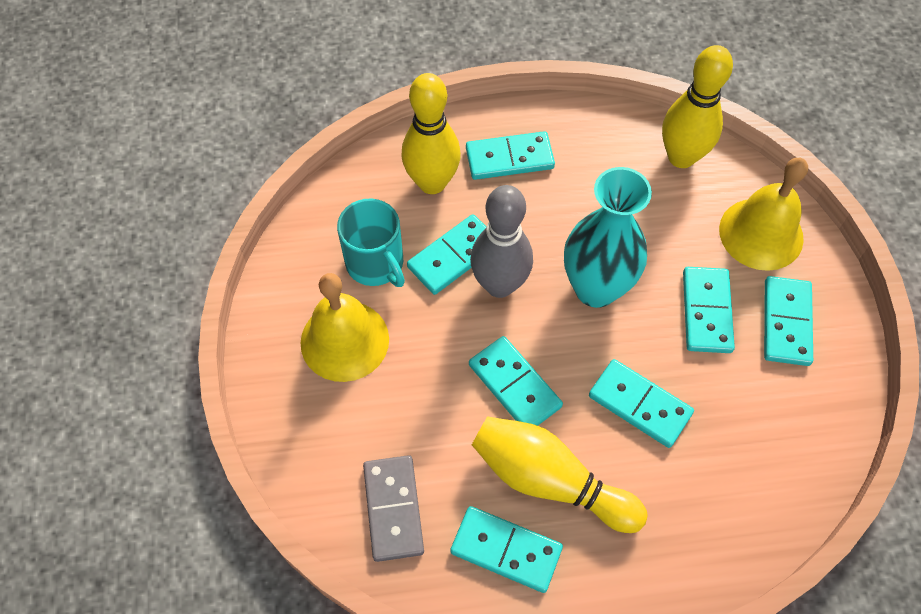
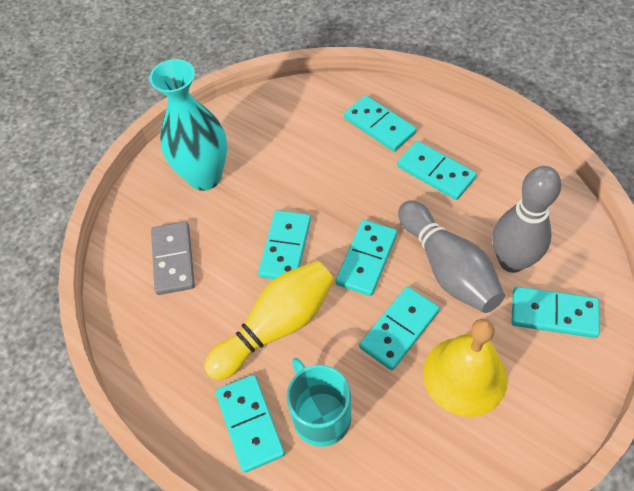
grey bowling pin: 1 -> 2
yellow bell: 2 -> 1
yellow bowling pin: 3 -> 1

